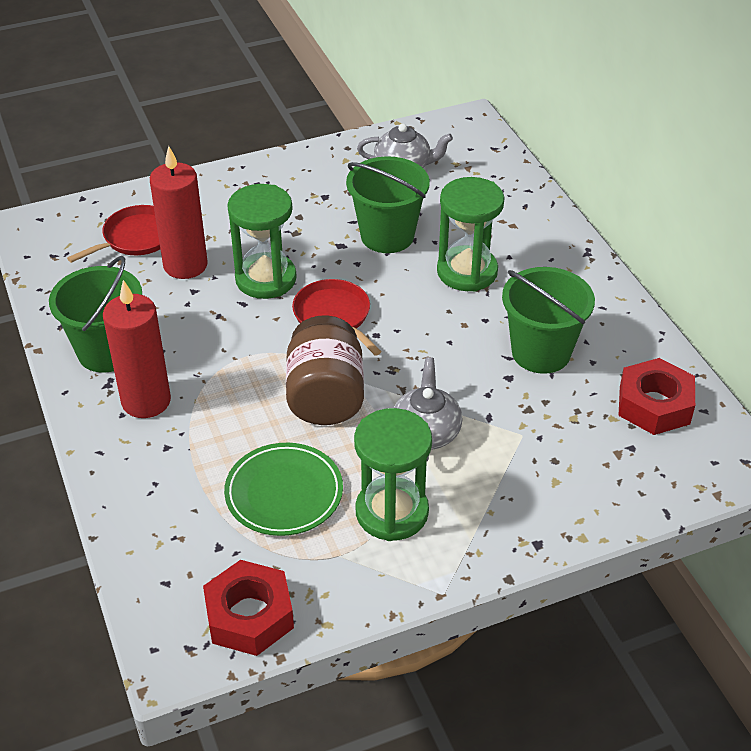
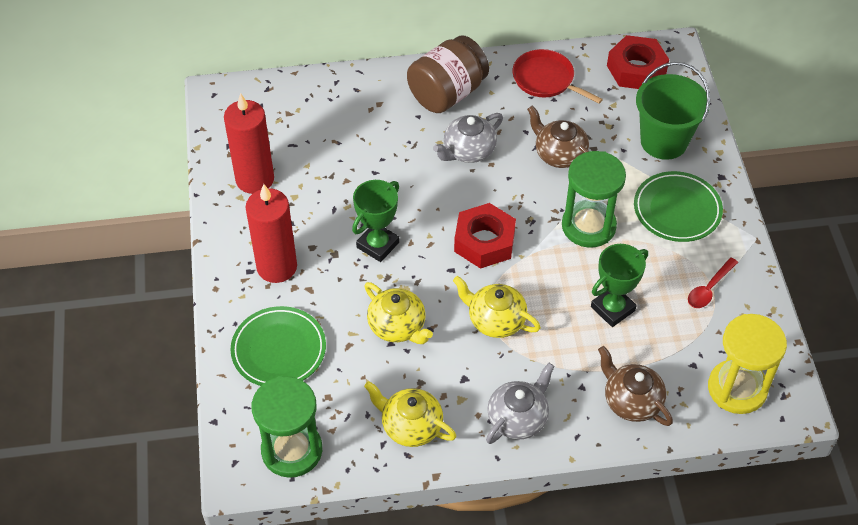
brown teapot: 0 -> 2
green bucket: 3 -> 1
green hourglass: 3 -> 2
green plate: 1 -> 2
green trophy: 0 -> 2
red pan: 2 -> 1
red spoon: 0 -> 1
yellow hourglass: 0 -> 1
yellow teapot: 0 -> 3

